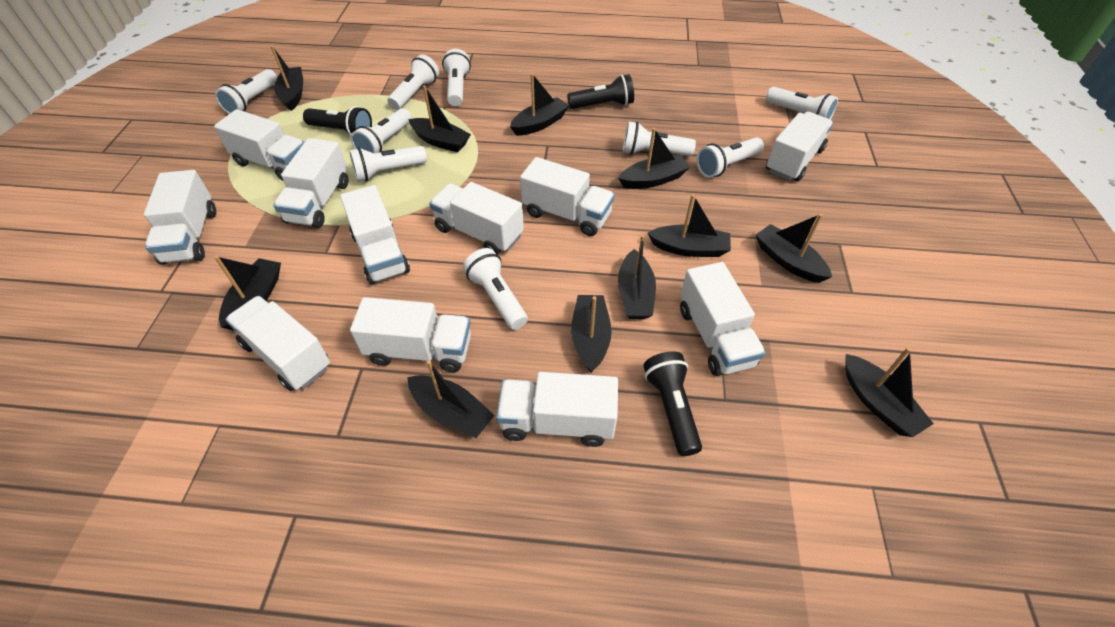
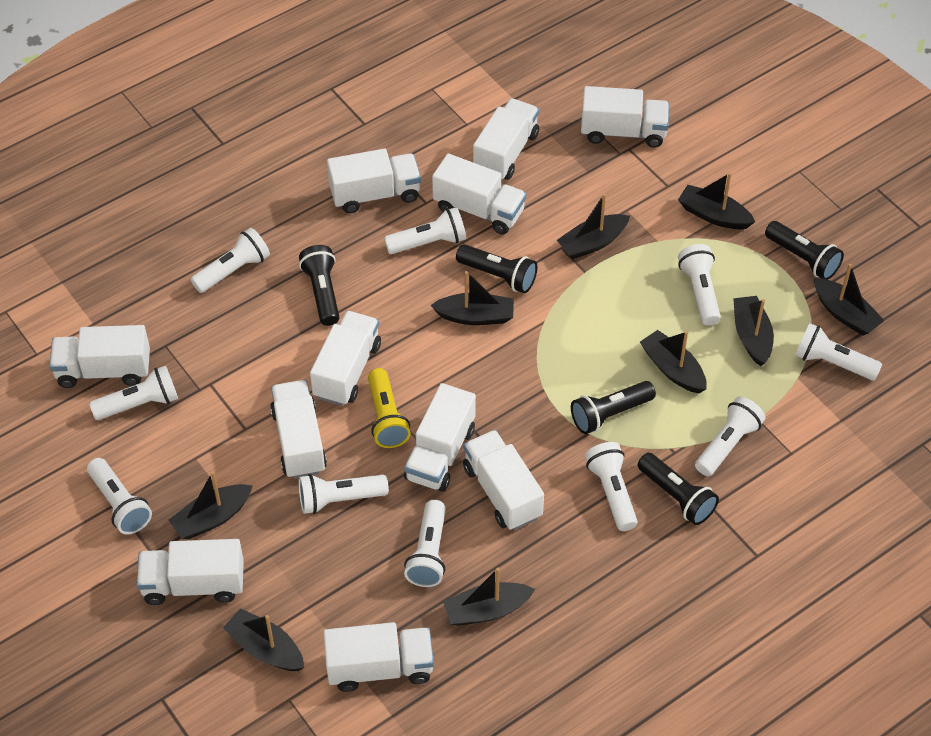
black boat: 11 -> 9
black flashlight: 3 -> 5
white flashlight: 9 -> 10
yellow flashlight: 0 -> 1

